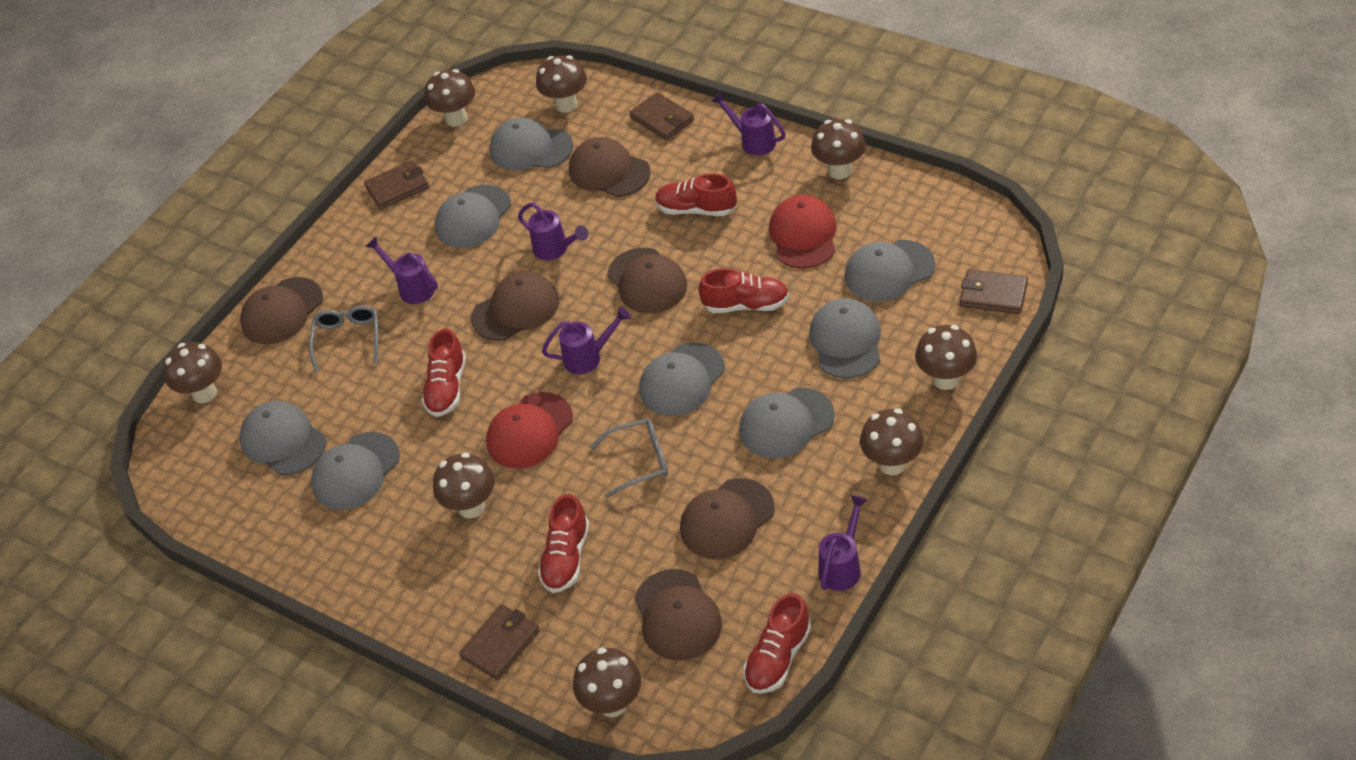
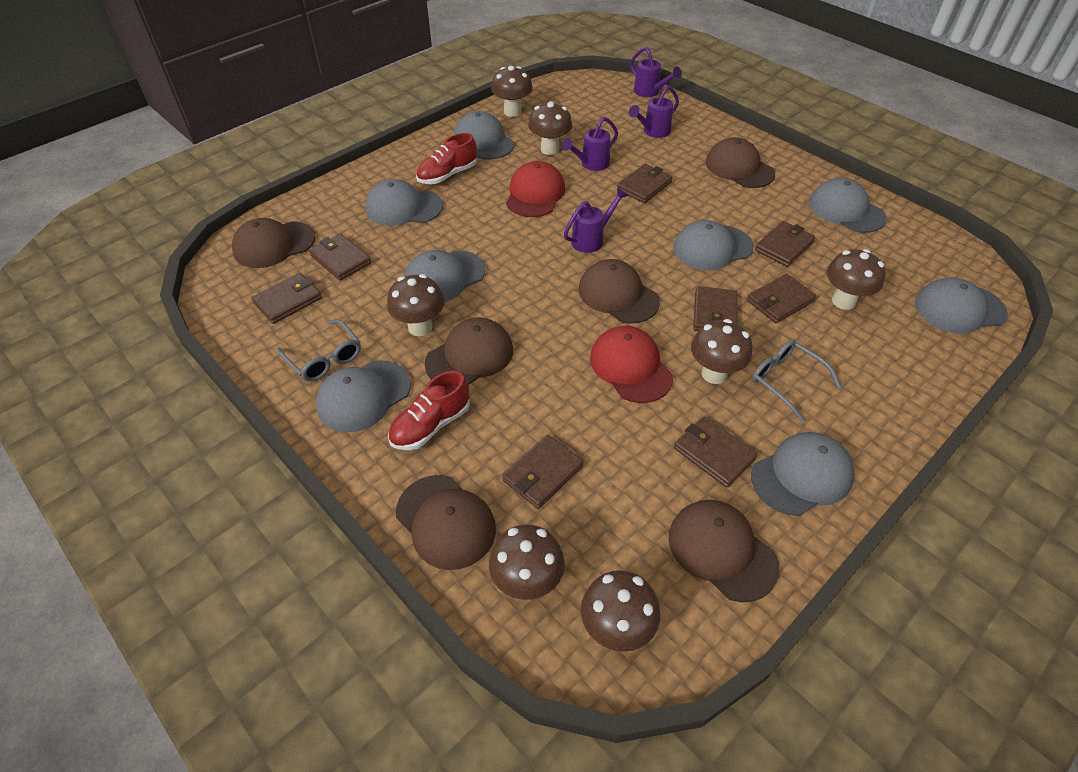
brown mushroom: 8 -> 7
brown wallet: 4 -> 8
purple watering can: 5 -> 4
red shoe: 5 -> 2

